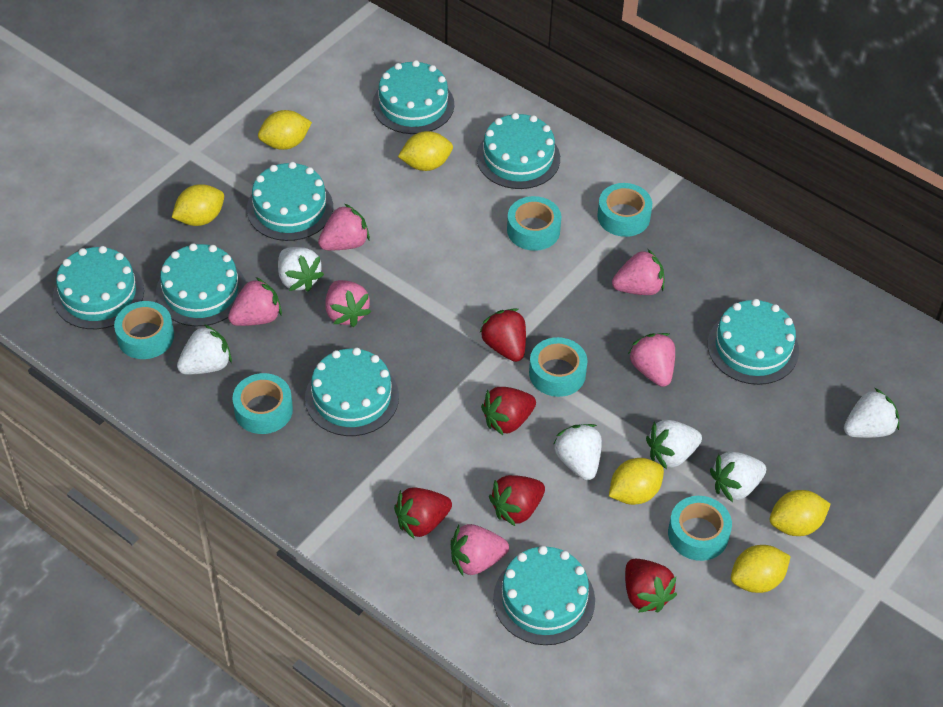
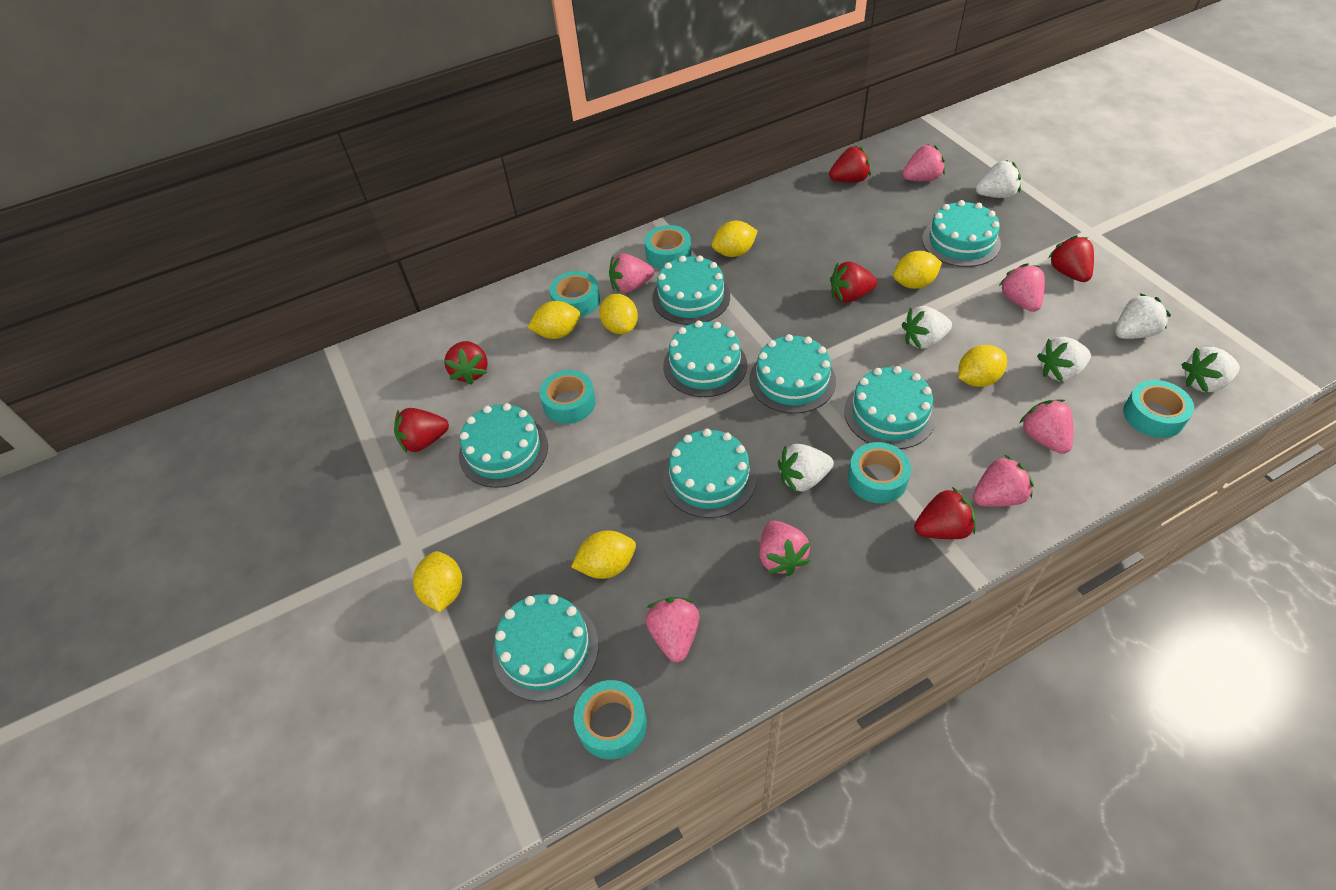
pink strawberry: 6 -> 7
red strawberry: 5 -> 6
yellow lemon: 6 -> 7

